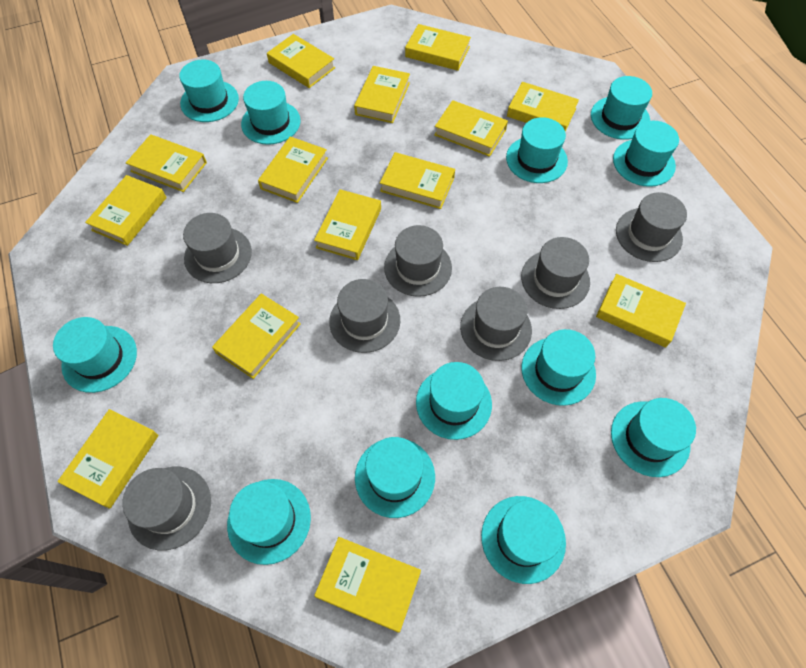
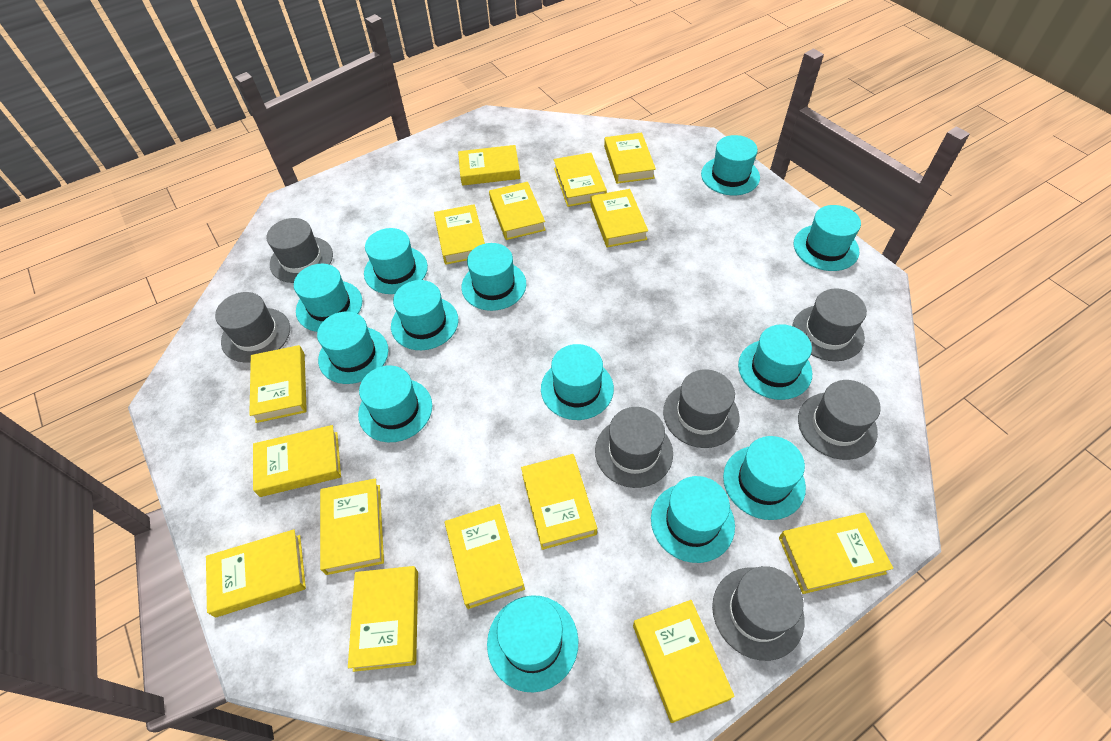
turquoise hat: 12 -> 13
yellow book: 14 -> 15

